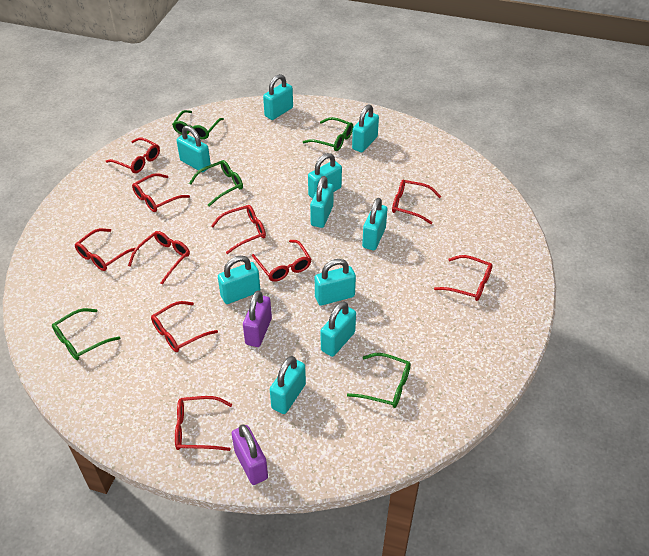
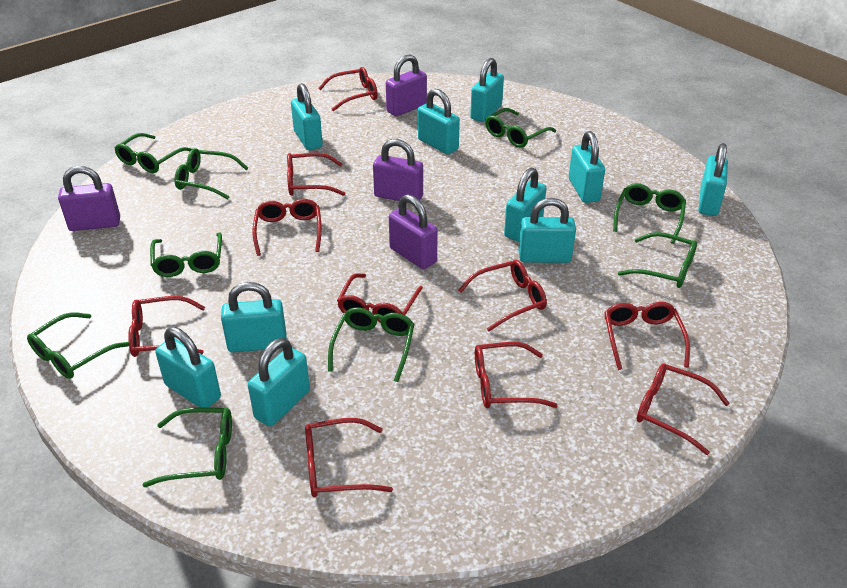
green glasses: 5 -> 9
purple padlock: 2 -> 4

